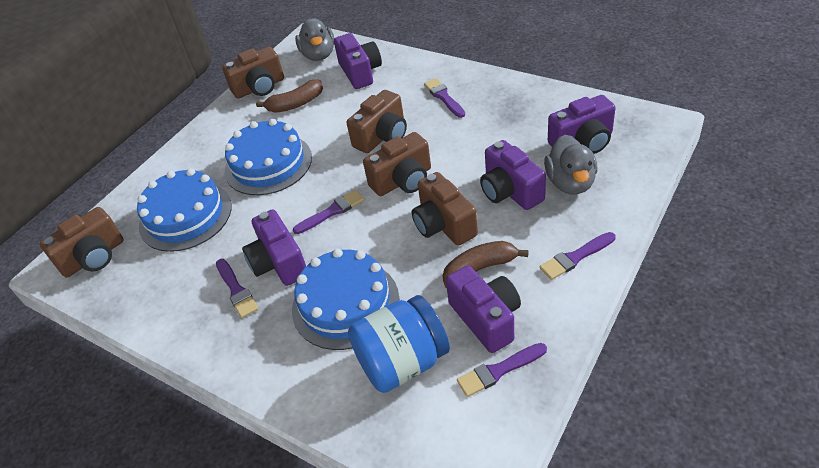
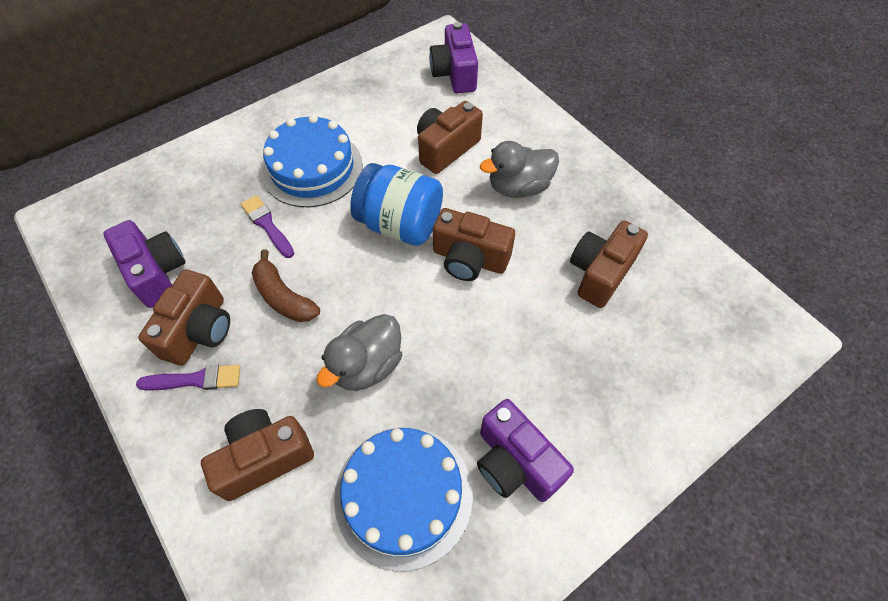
blue cake: 3 -> 2
brown banana: 2 -> 1
purple brush: 5 -> 2
purple camera: 5 -> 3

